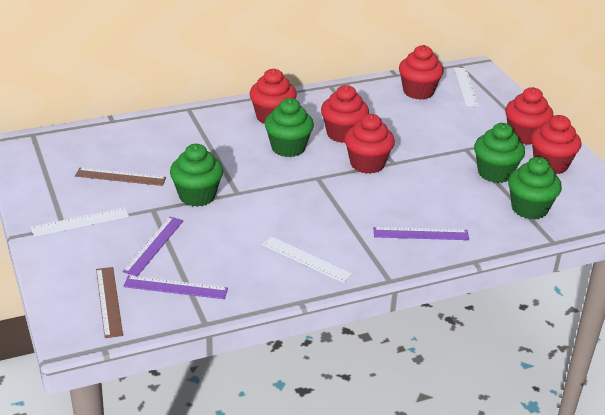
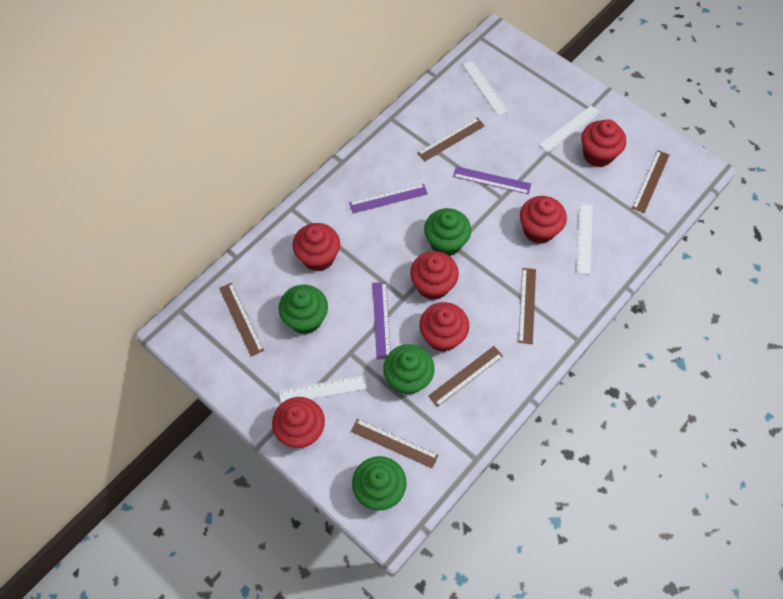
brown ruler: 2 -> 6
white ruler: 3 -> 4

